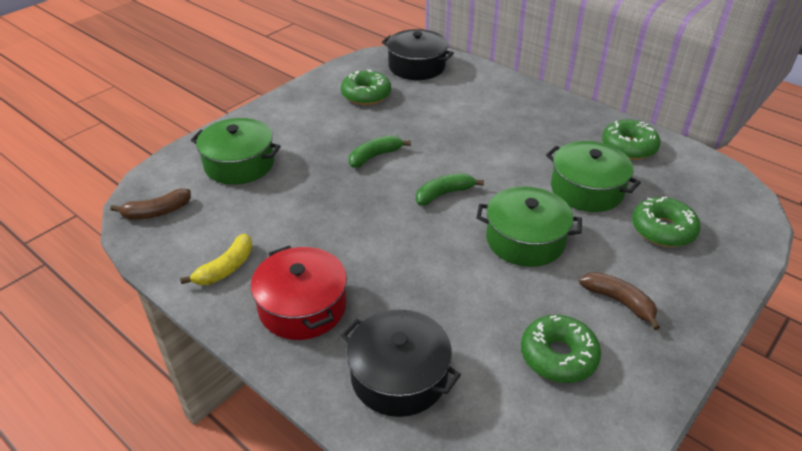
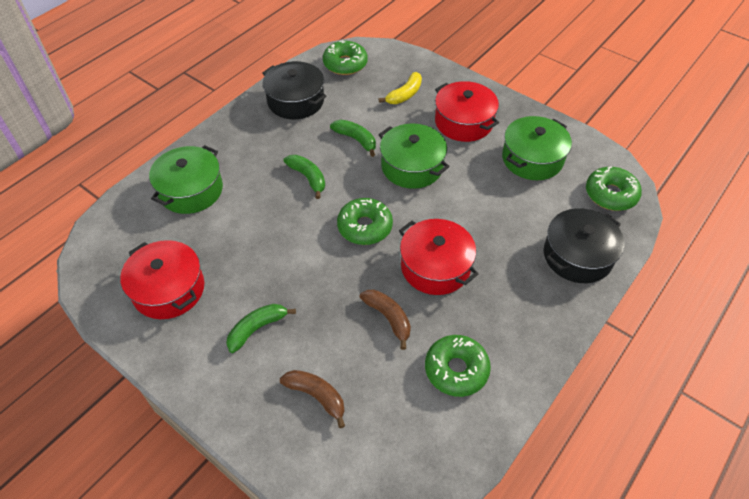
green banana: 2 -> 3
red pot: 1 -> 3

